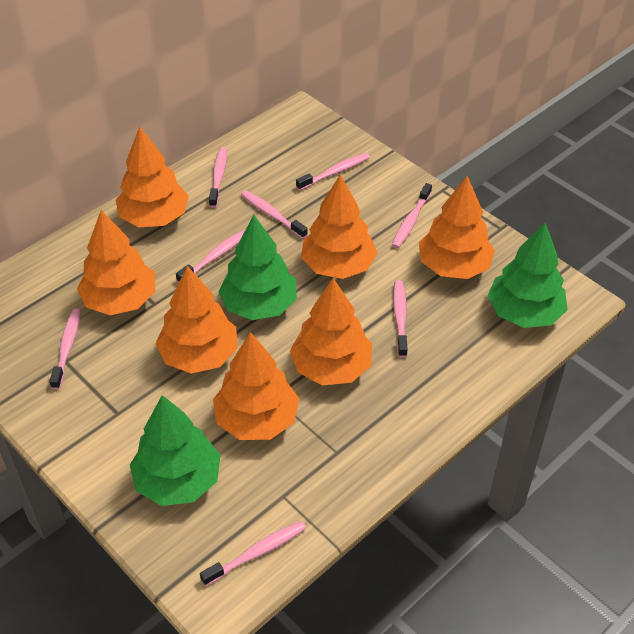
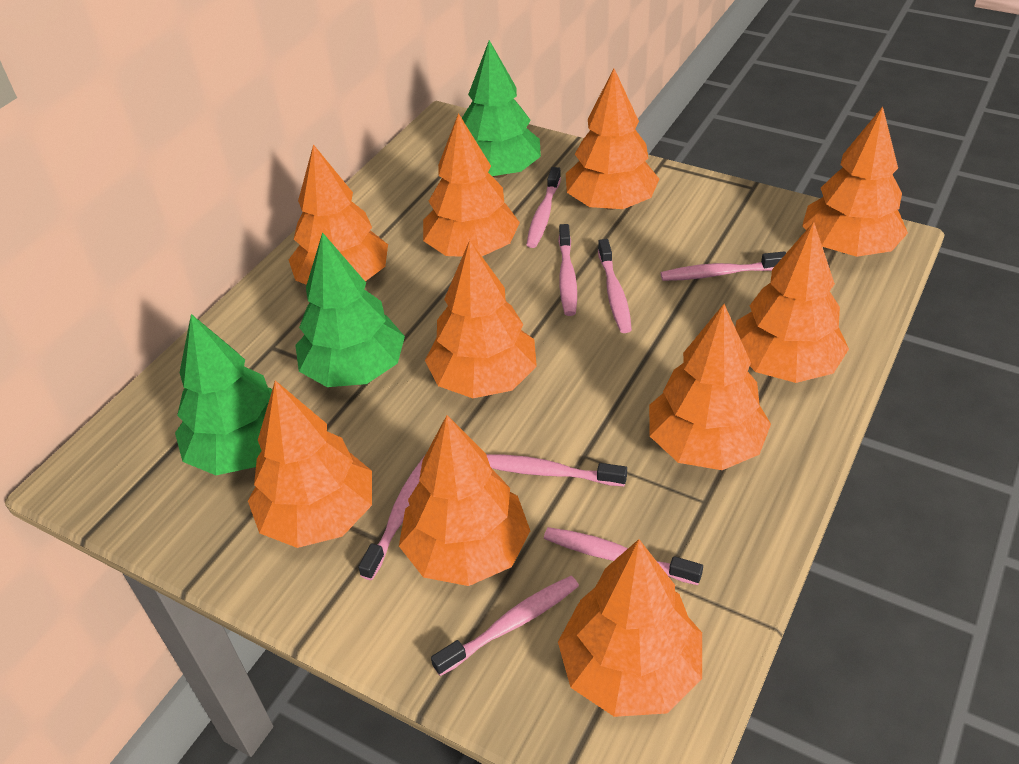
orange tree: 7 -> 10

